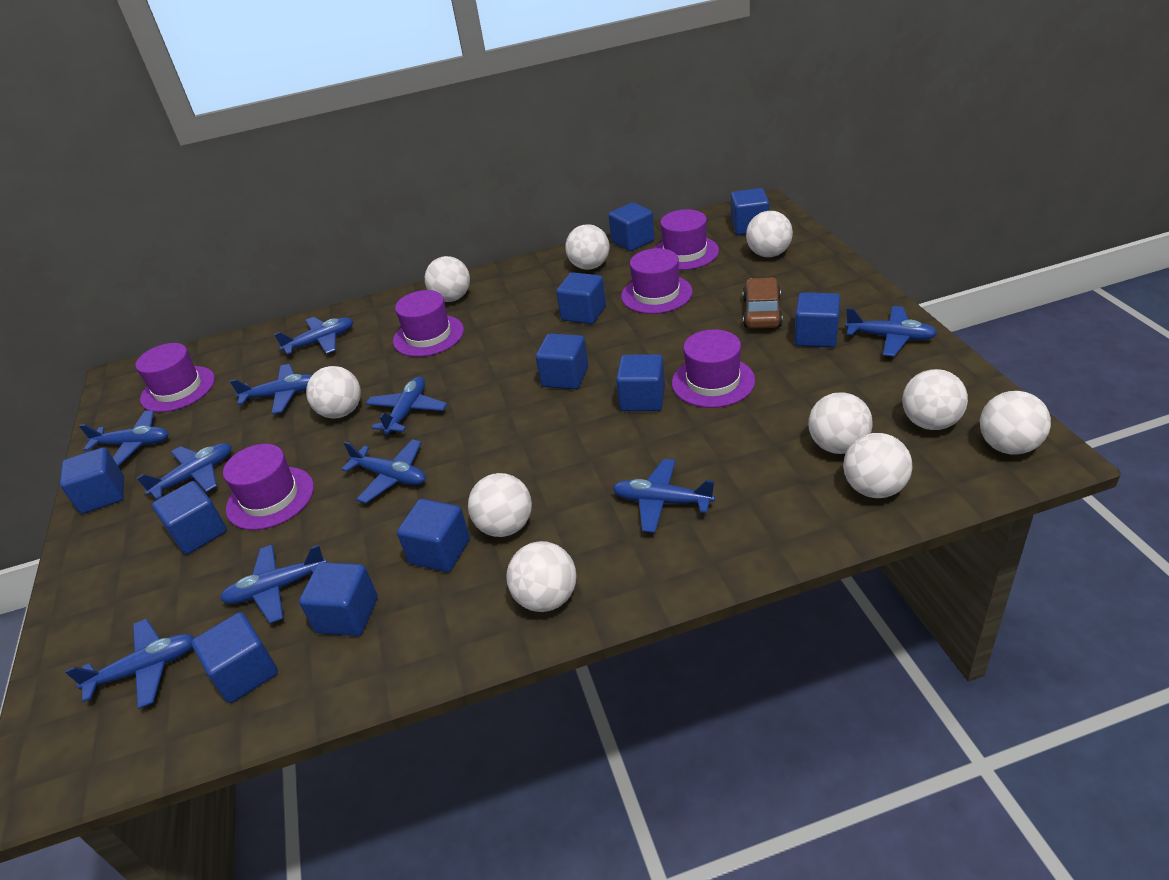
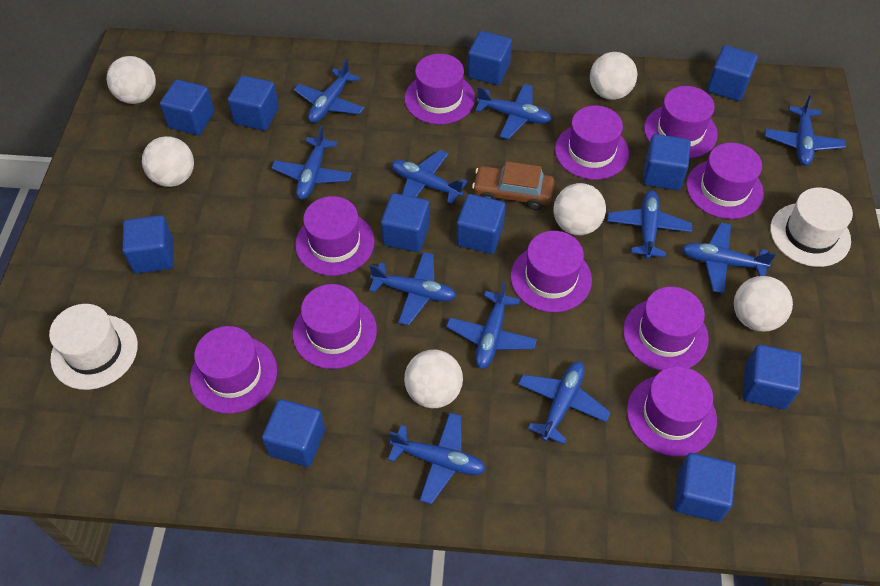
blue plane: 10 -> 11
purple hat: 6 -> 10
white ball: 10 -> 6
white hat: 0 -> 2

